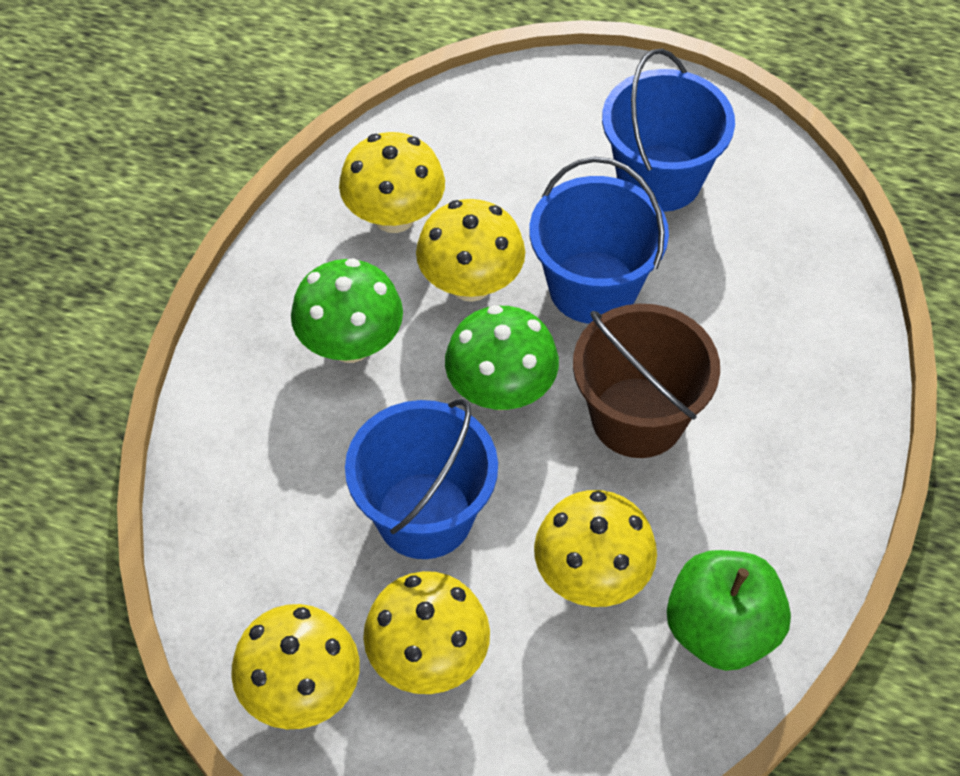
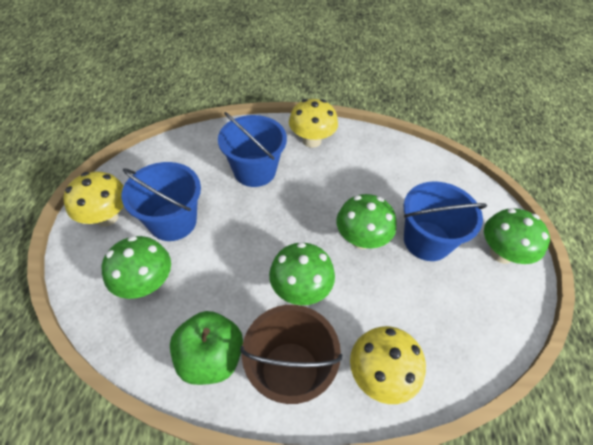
green mushroom: 2 -> 4
yellow mushroom: 5 -> 3

